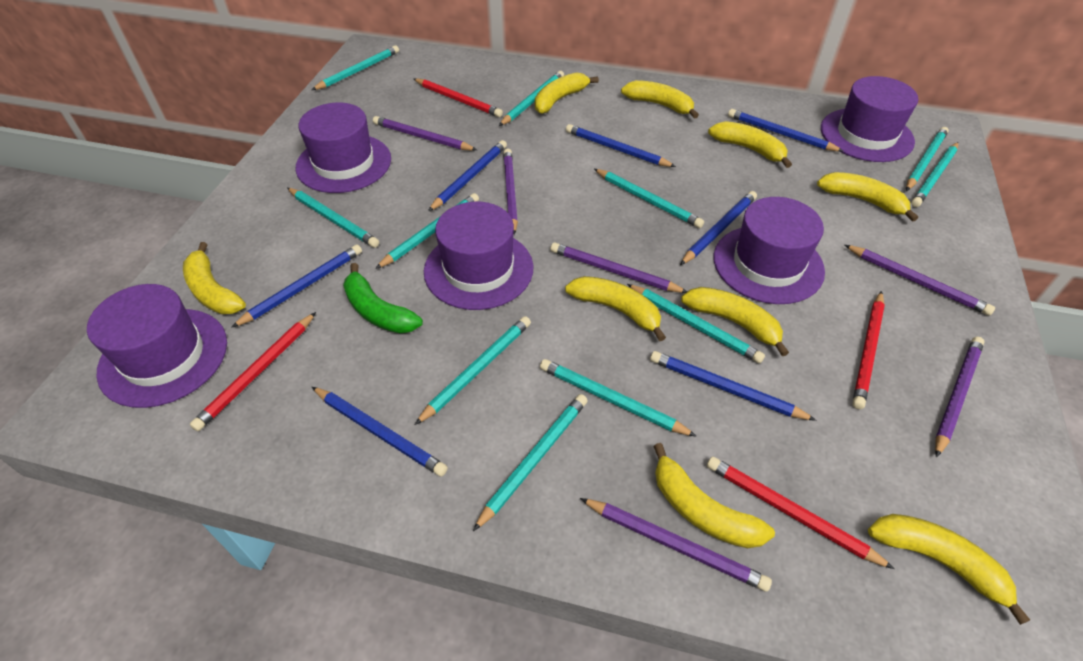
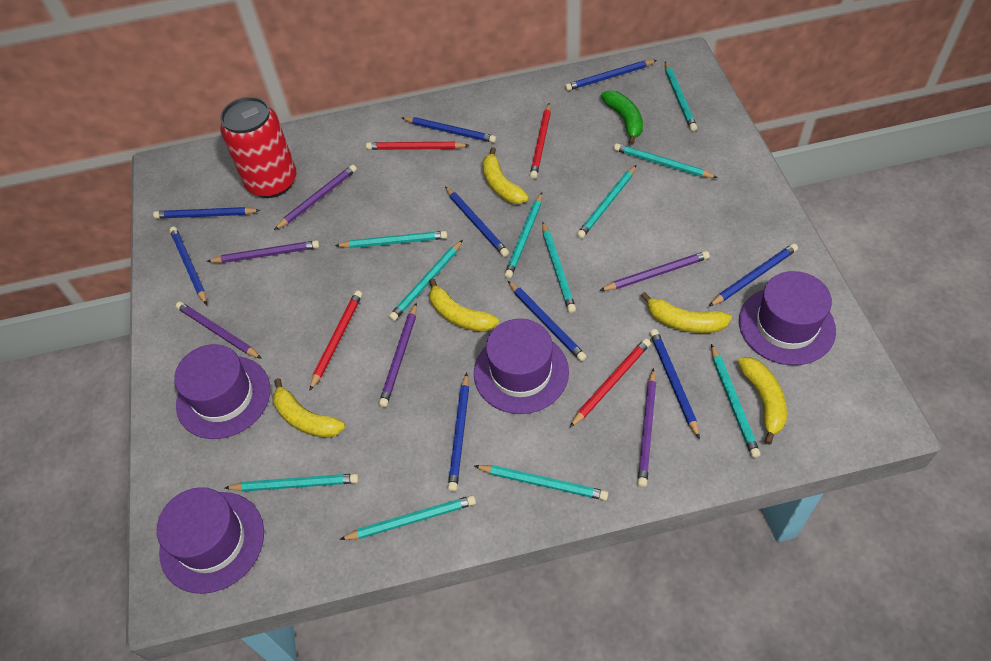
blue pencil: 7 -> 9
purple hat: 5 -> 4
red can: 0 -> 1
yellow banana: 9 -> 5

